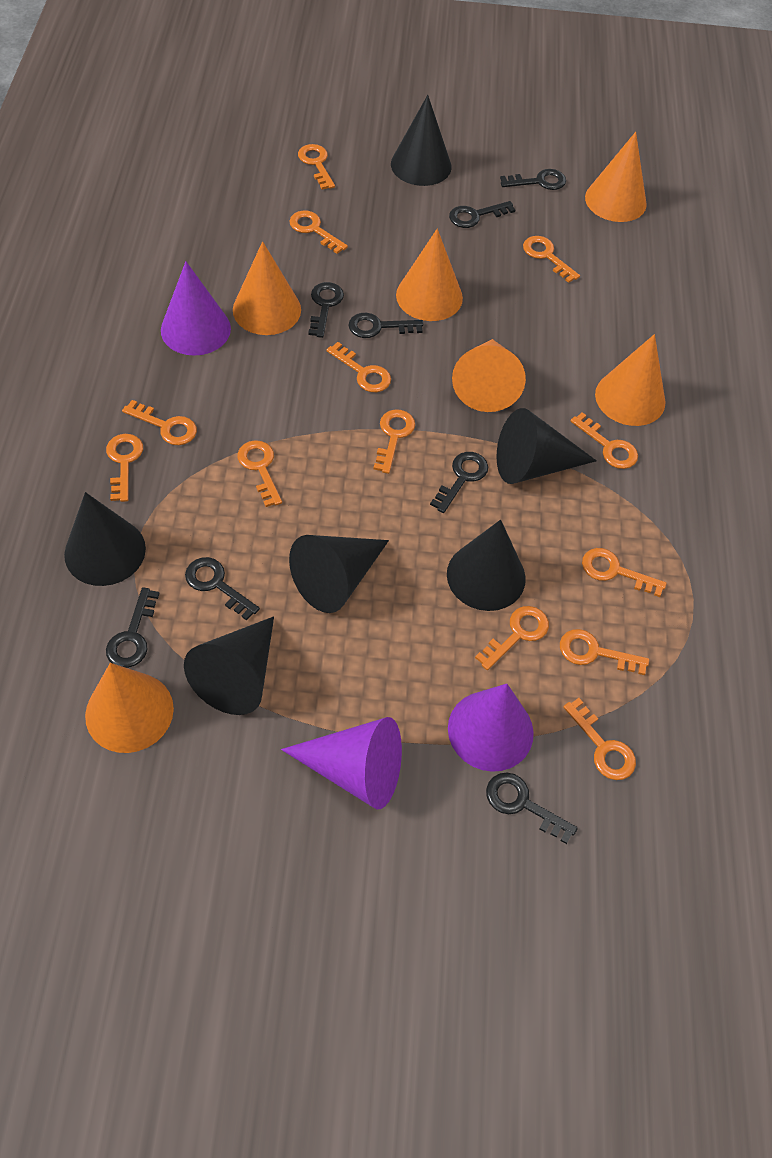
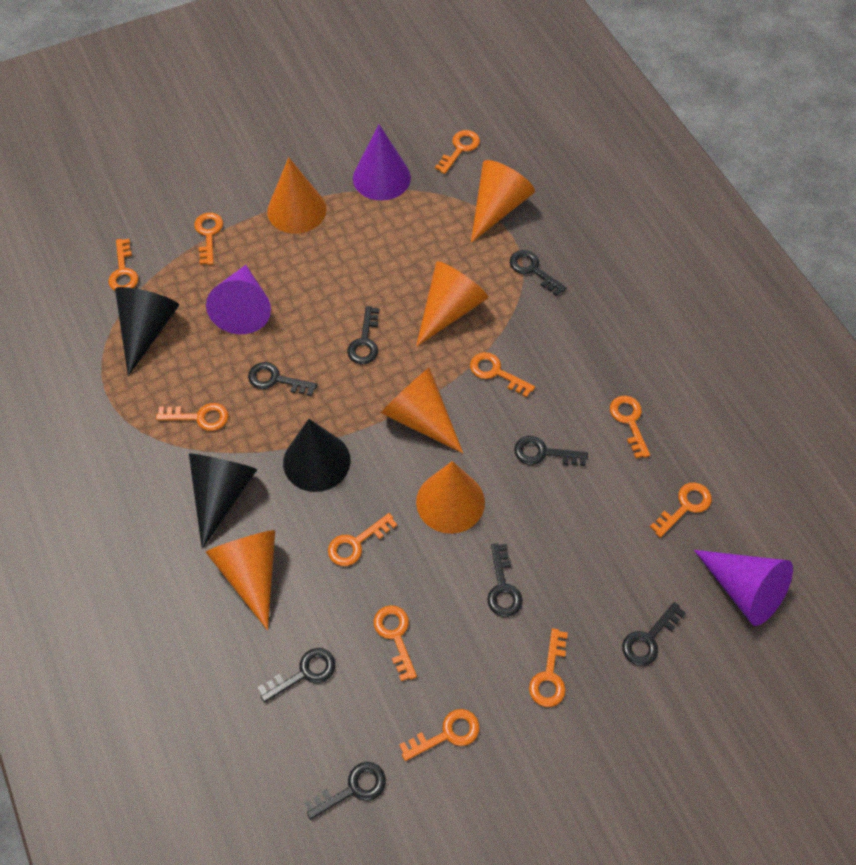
black cone: 6 -> 3
orange key: 13 -> 11

